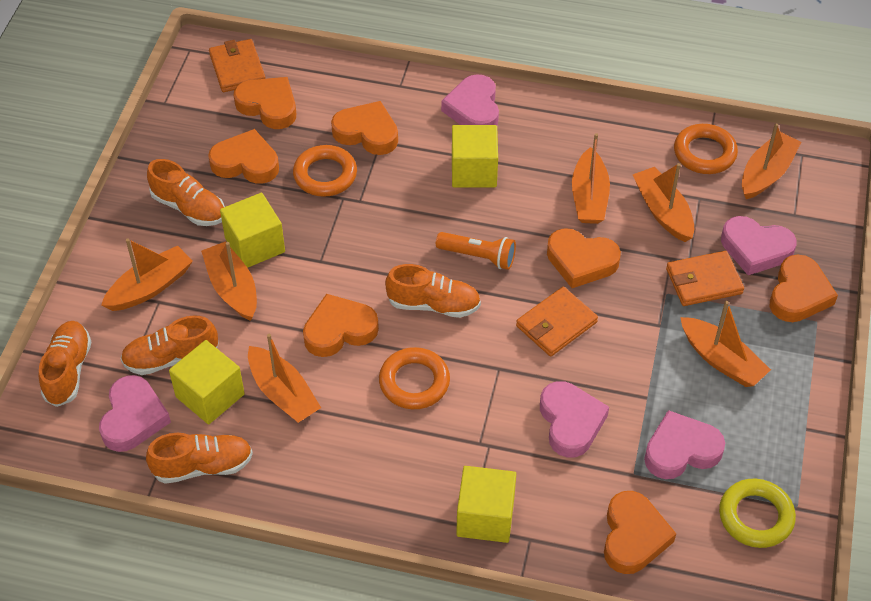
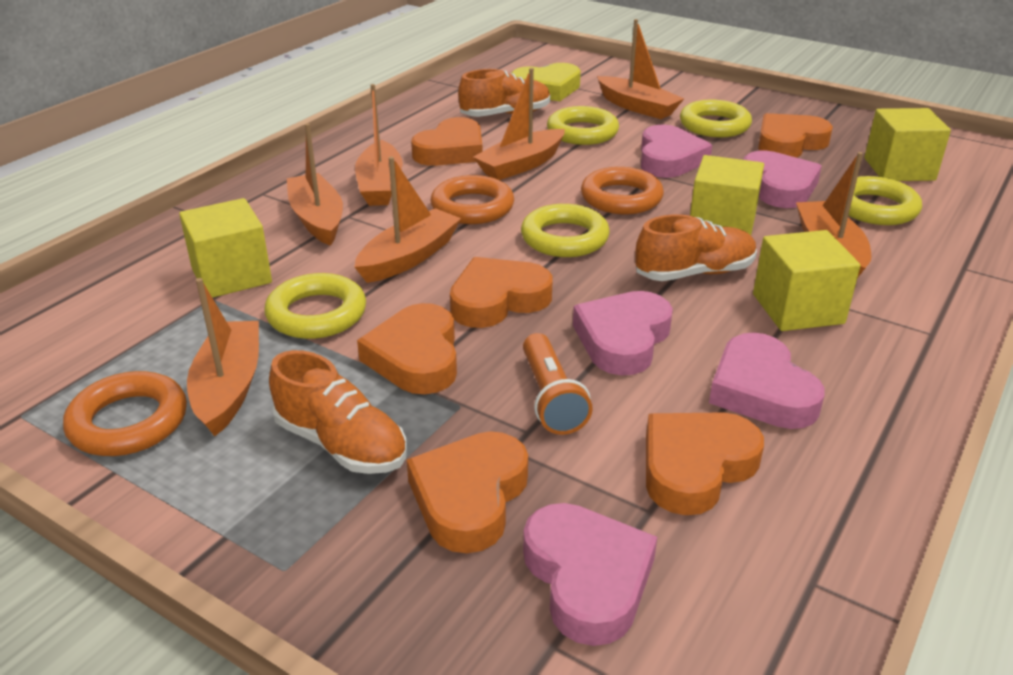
orange heart: 7 -> 6
orange shoe: 5 -> 3
orange wallet: 3 -> 0
yellow heart: 0 -> 1
yellow ring: 1 -> 5

